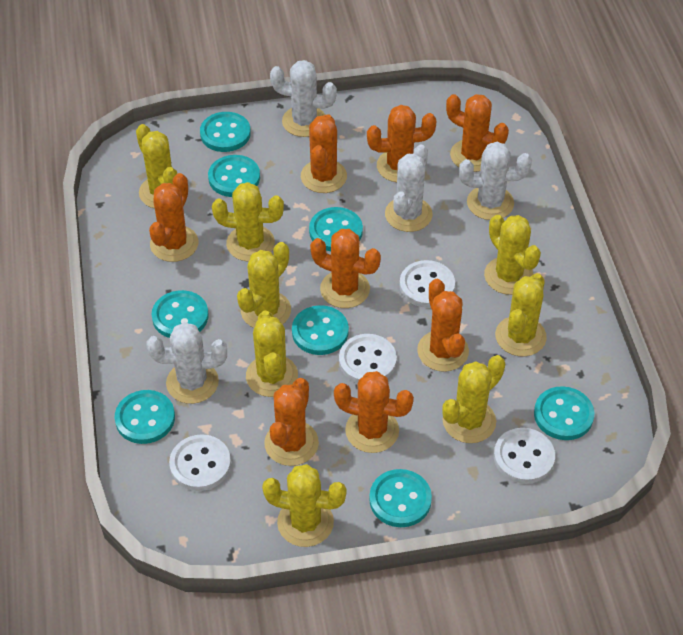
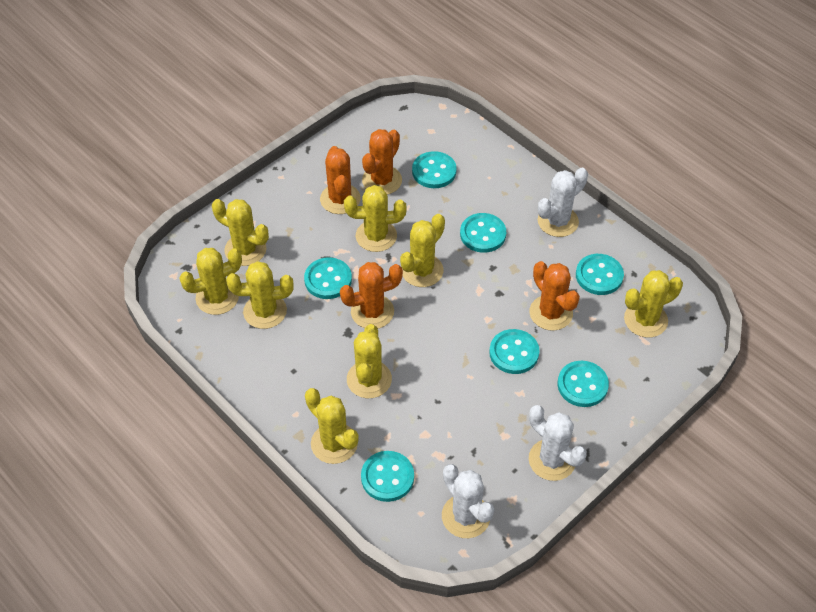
orange cactus: 8 -> 4
turquoise button: 8 -> 7
white button: 4 -> 0
white cactus: 4 -> 3

